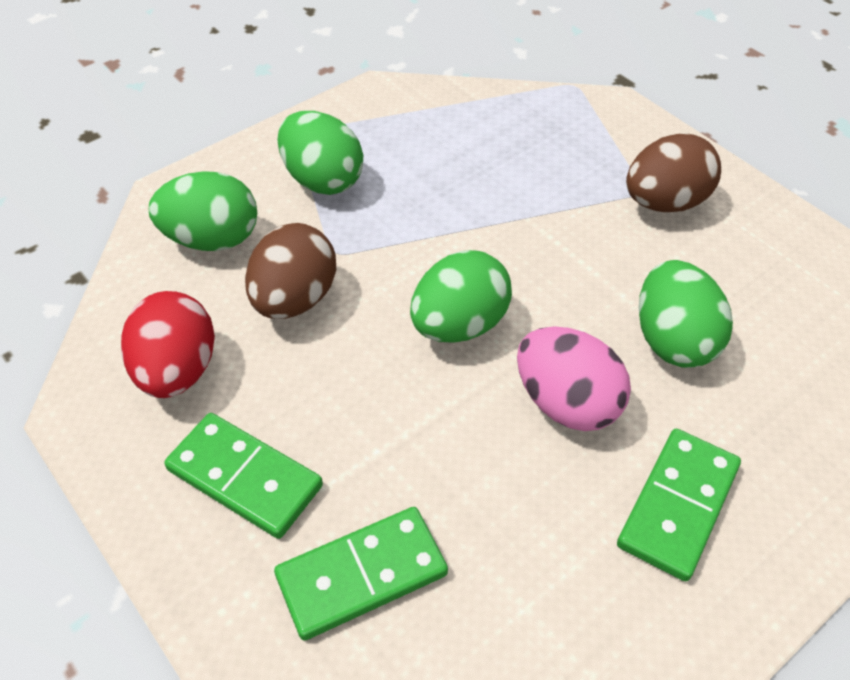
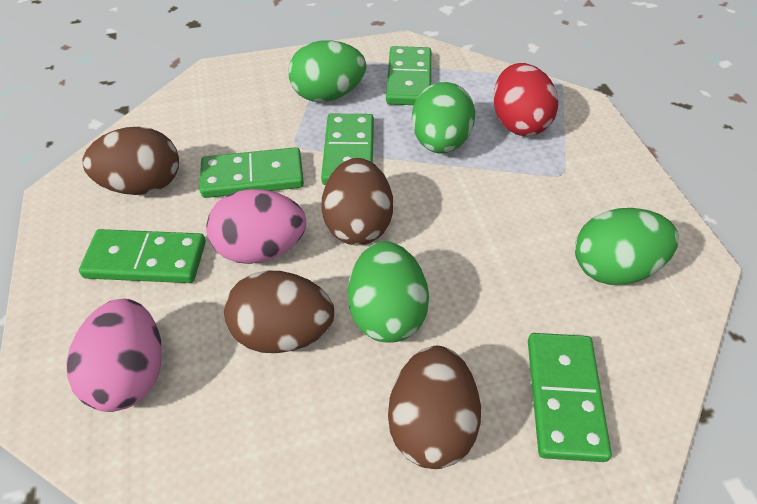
brown egg: 2 -> 4
green domino: 3 -> 5
pink egg: 1 -> 2

